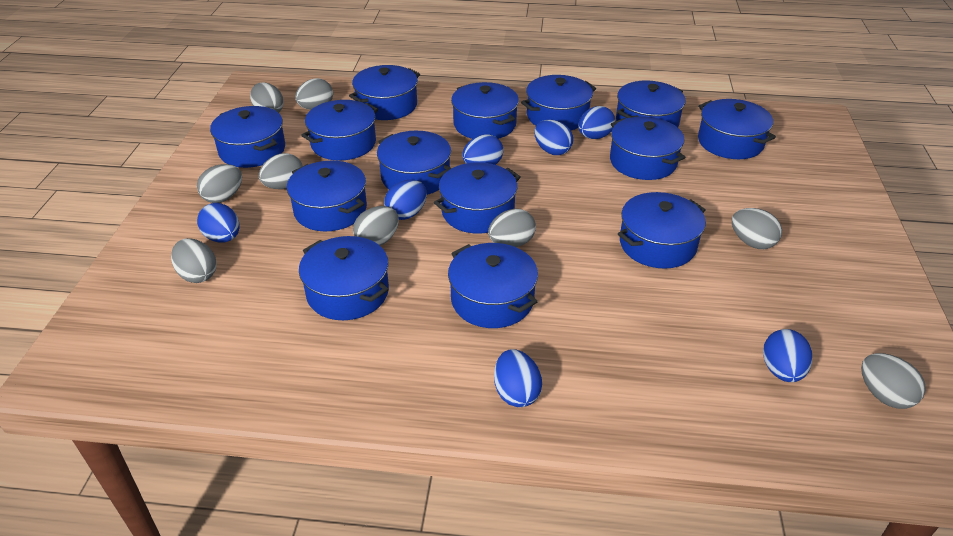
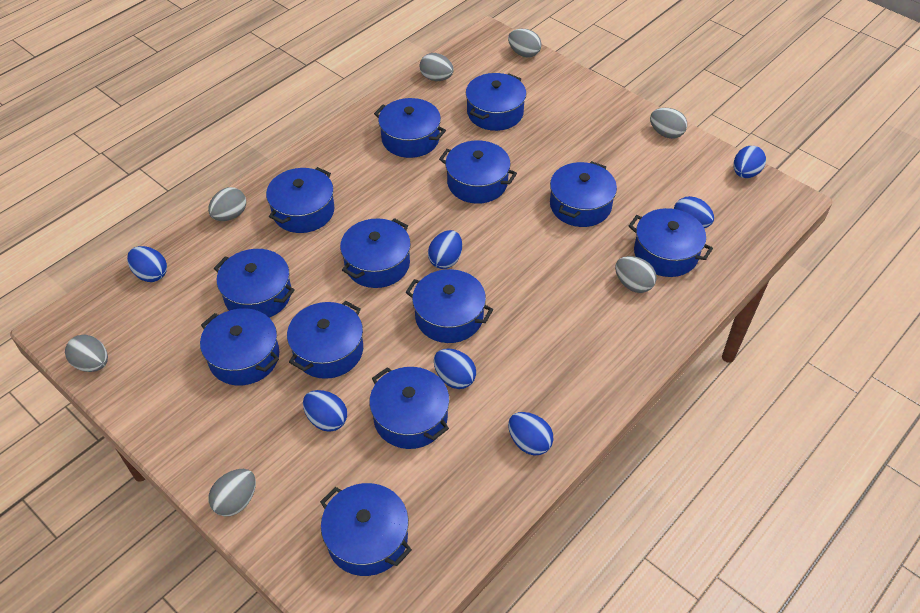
blue pot: 14 -> 13
grey egg: 9 -> 7

